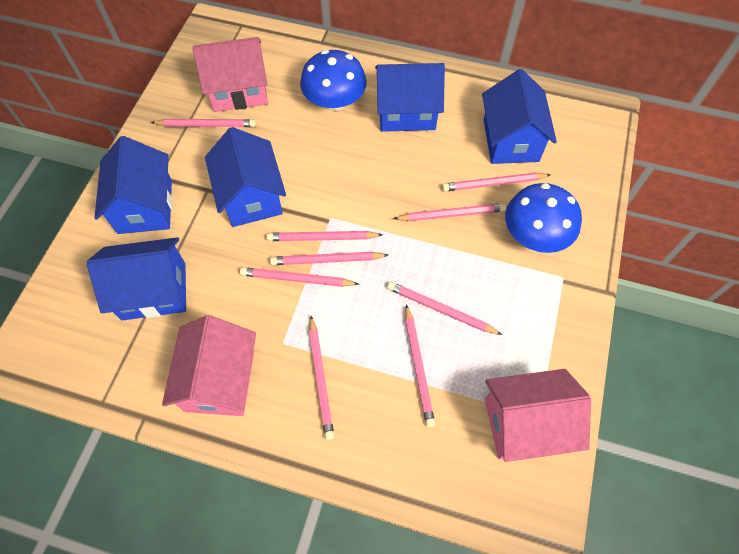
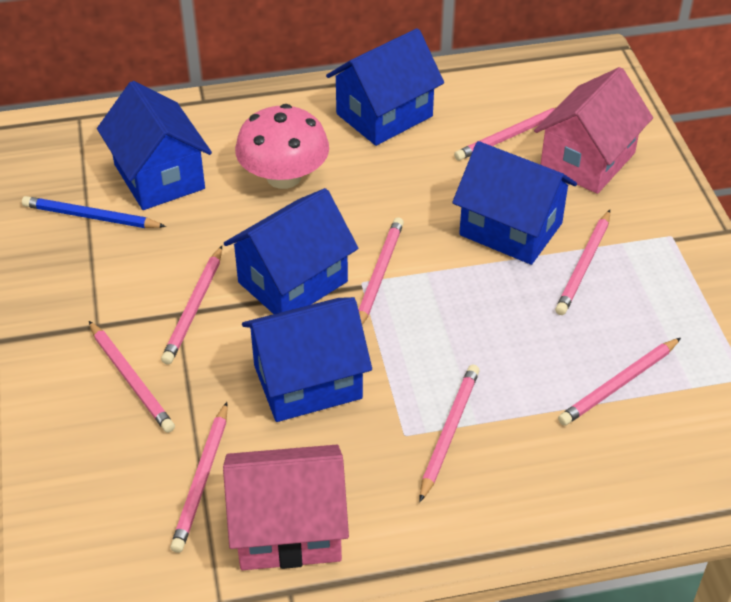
blue mushroom: 2 -> 0
blue pencil: 0 -> 1
pink house: 3 -> 2
pink mushroom: 0 -> 1
pink pencil: 9 -> 8

